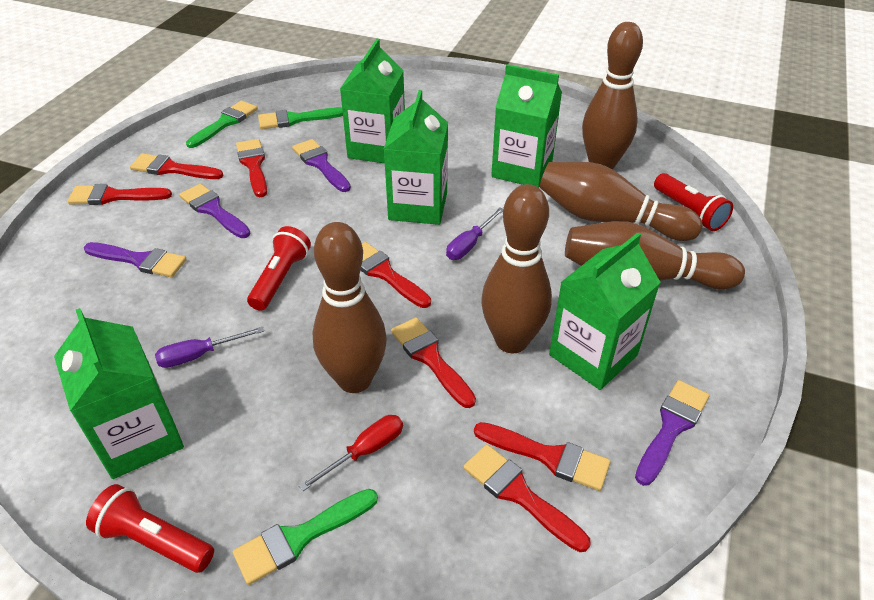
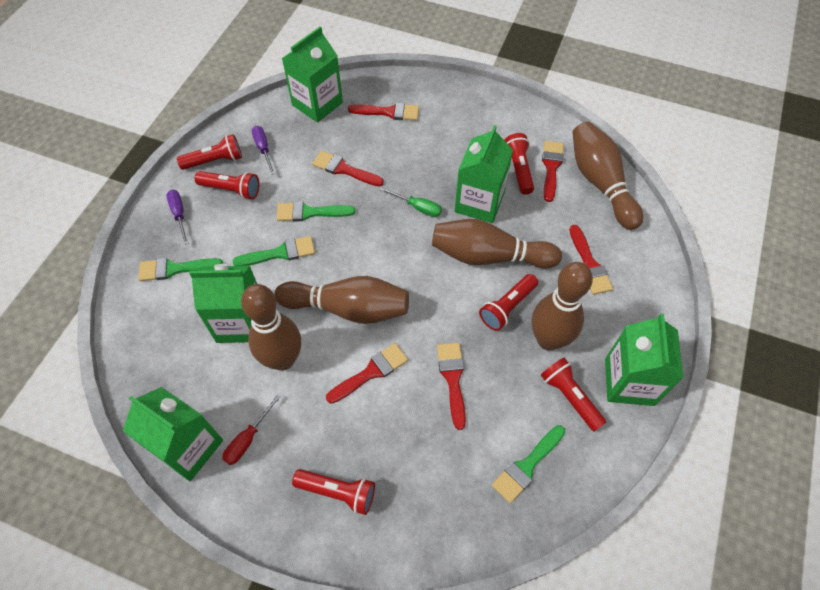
green brush: 3 -> 4
green screwdriver: 0 -> 1
purple brush: 4 -> 0
red brush: 7 -> 6
red flashlight: 3 -> 6

